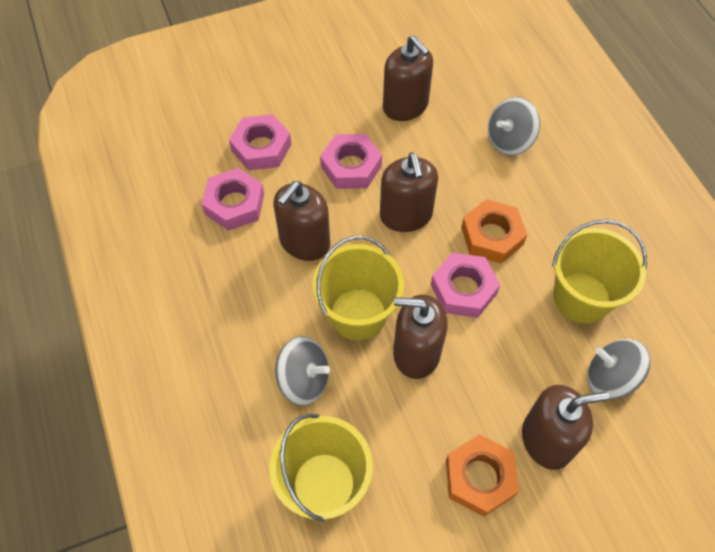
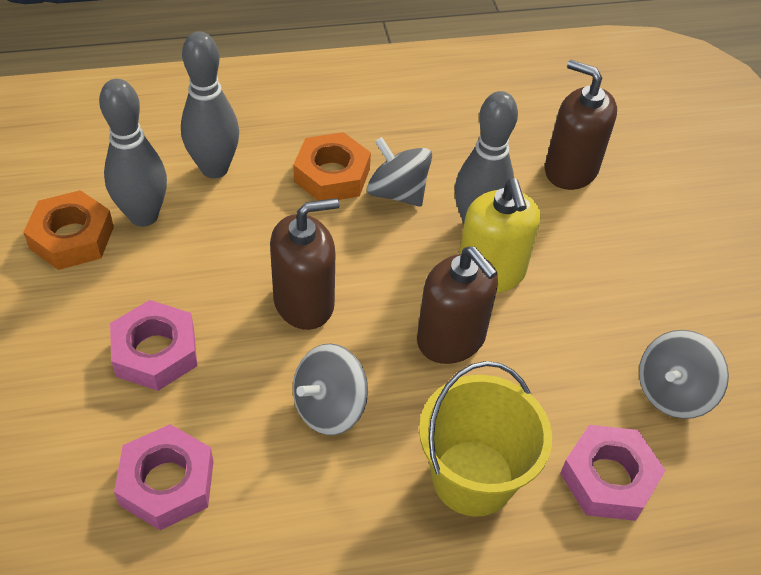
brown soap dispenser: 5 -> 3
grey bowling pin: 0 -> 3
pink nut: 4 -> 3
yellow bucket: 3 -> 1
yellow soap dispenser: 0 -> 1

